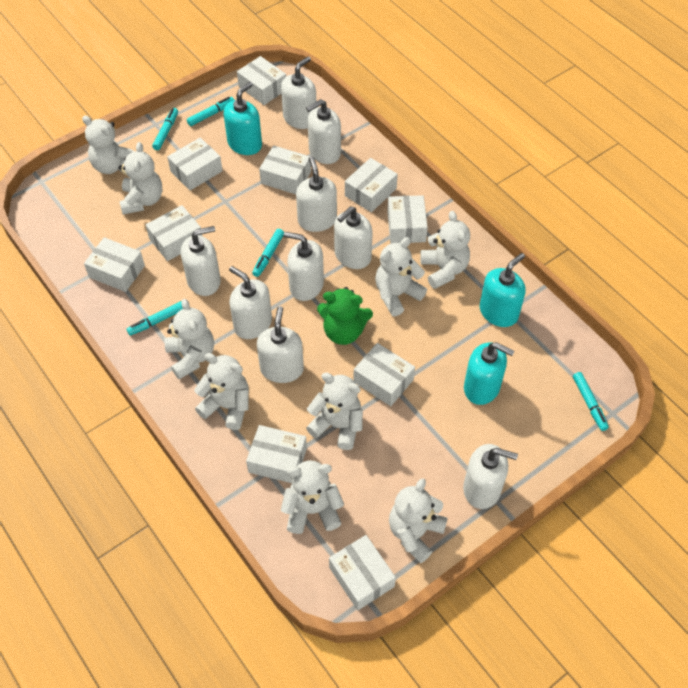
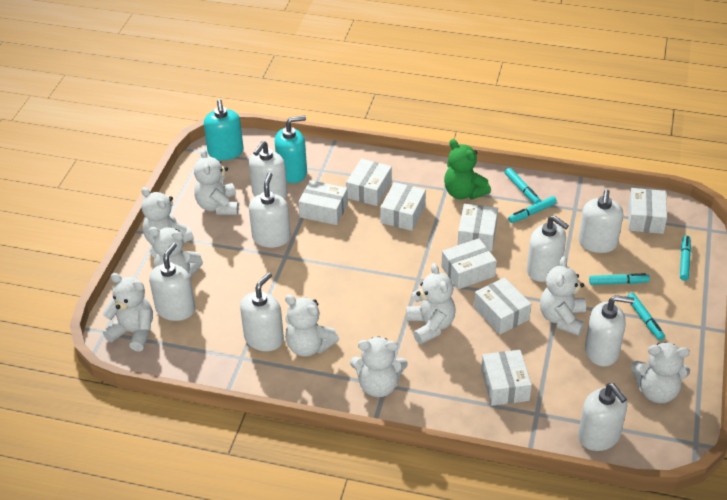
turquoise soap dispenser: 3 -> 2
white box: 10 -> 8
white soap dispenser: 9 -> 8

